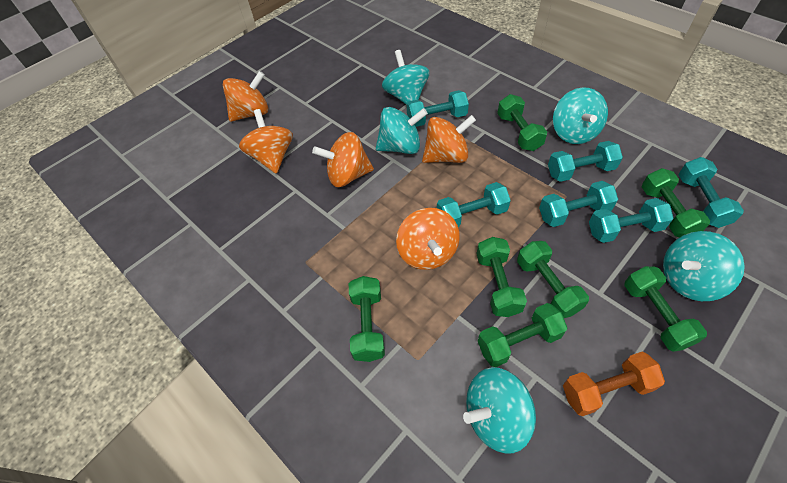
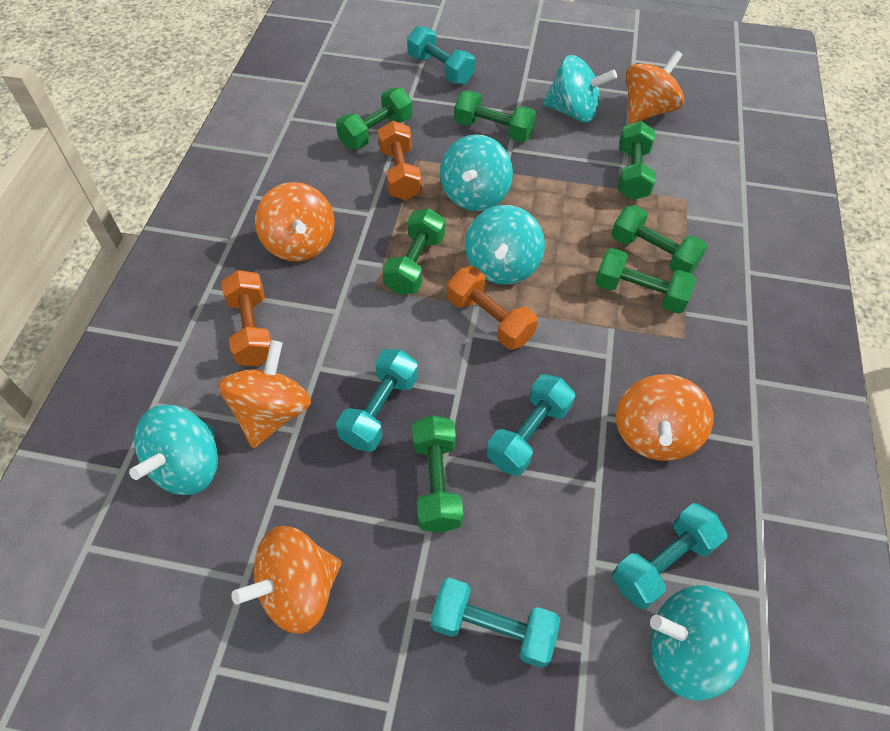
orange dumbbell: 1 -> 3
turquoise dumbbell: 6 -> 5

